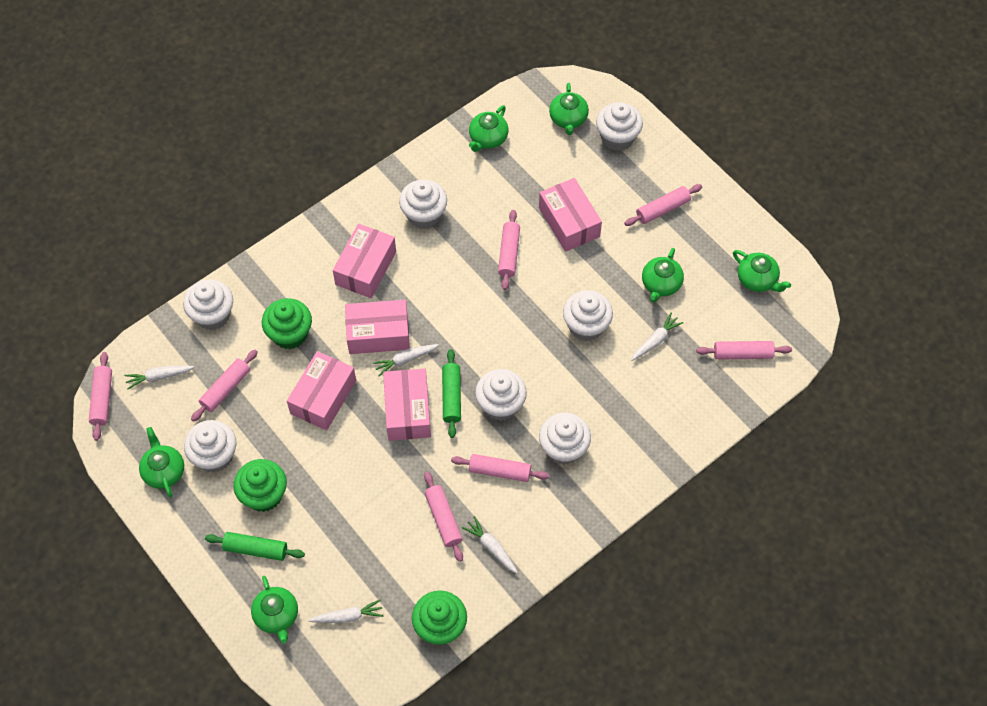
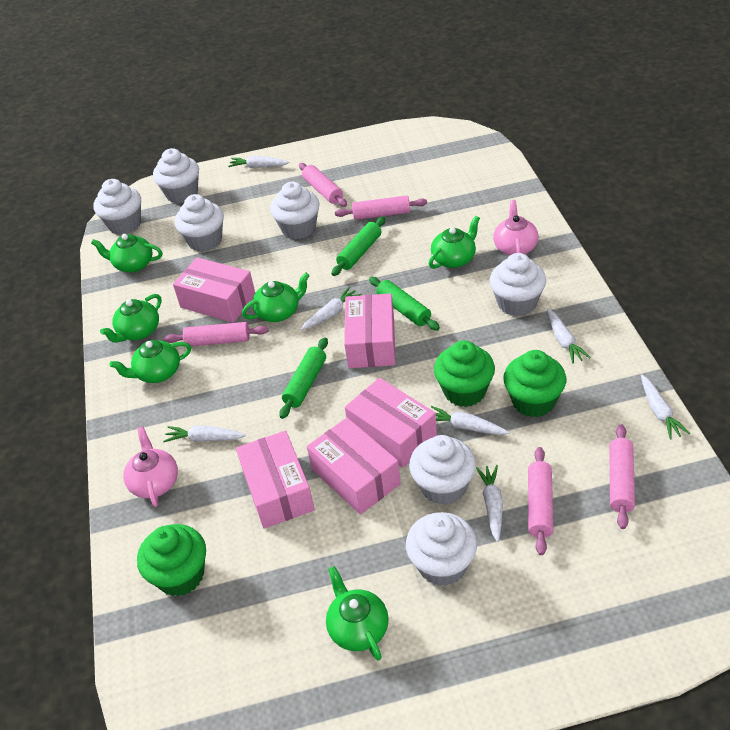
green rolling pin: 2 -> 3
pink rolling pin: 7 -> 5
pink teapot: 0 -> 2
white carrot: 5 -> 7

